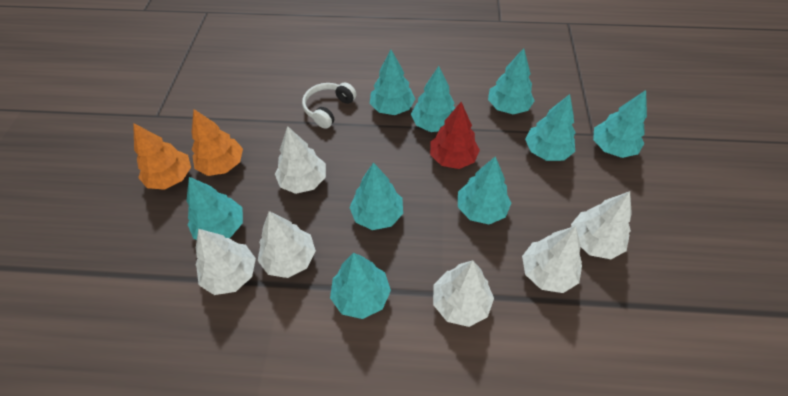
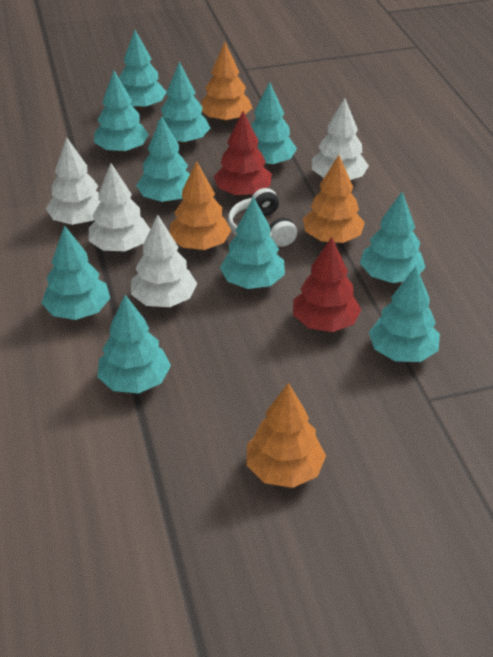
orange tree: 2 -> 4
red tree: 1 -> 2
turquoise tree: 9 -> 10
white tree: 6 -> 4

